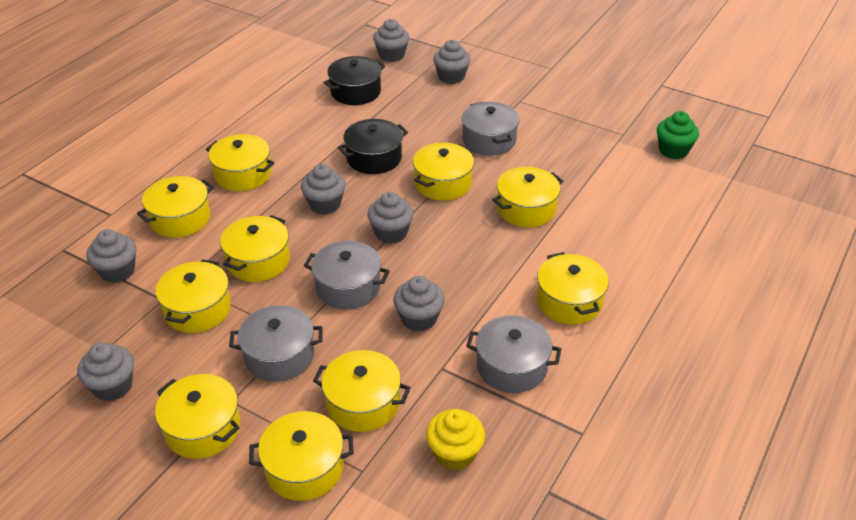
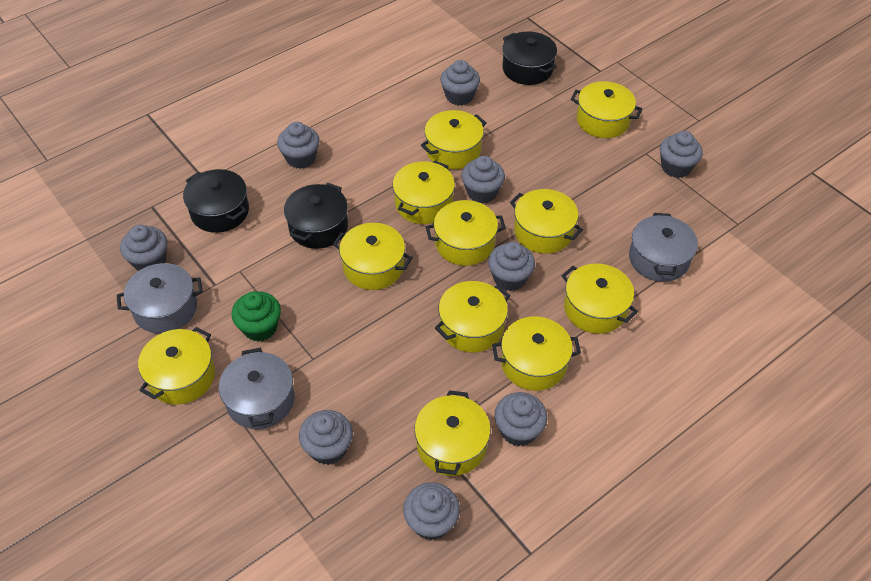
black pot: 2 -> 3
grey cupcake: 7 -> 9
grey pot: 4 -> 3
yellow cupcake: 1 -> 0
yellow pot: 10 -> 11

